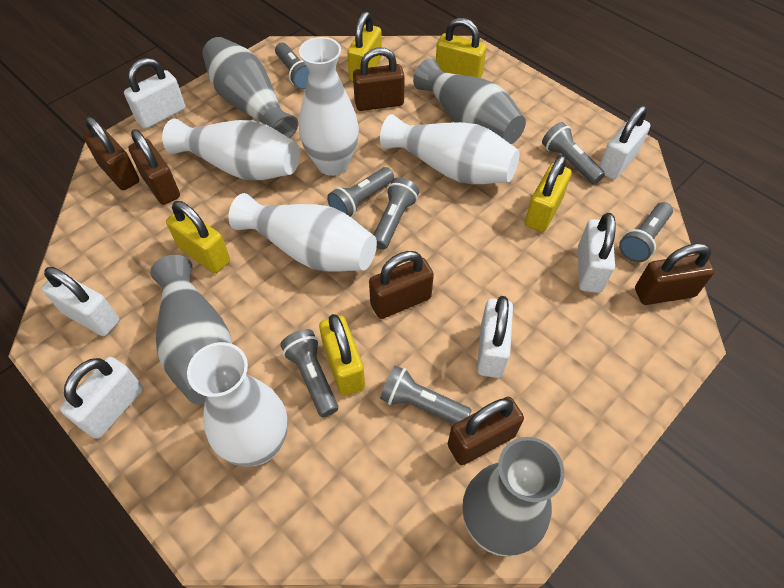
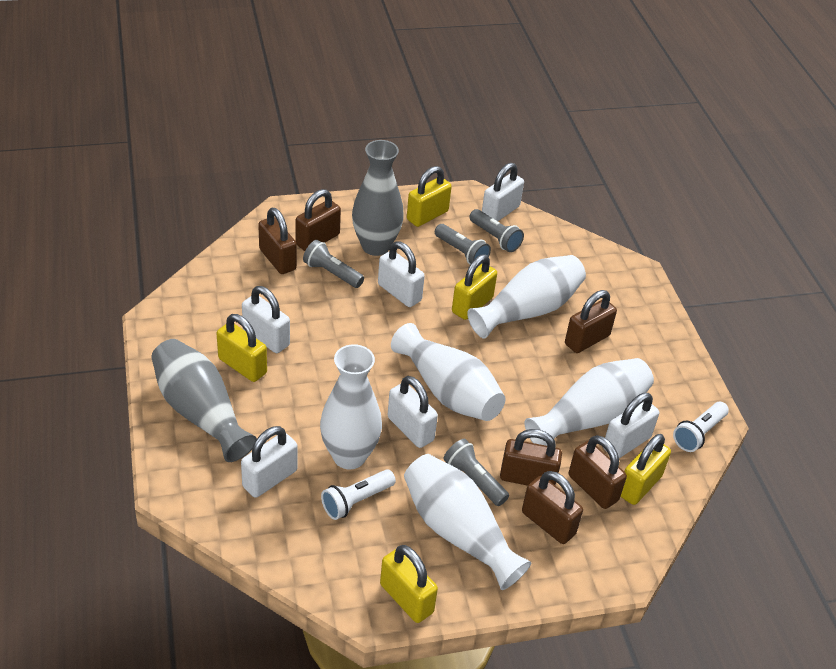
grey flashlight: 7 -> 4
grey vase: 4 -> 2
white flashlight: 0 -> 2

